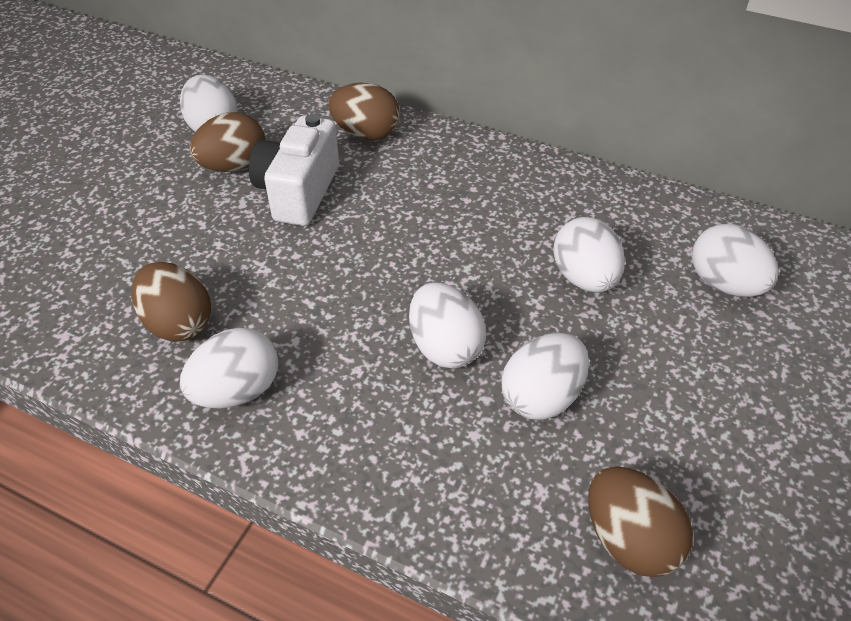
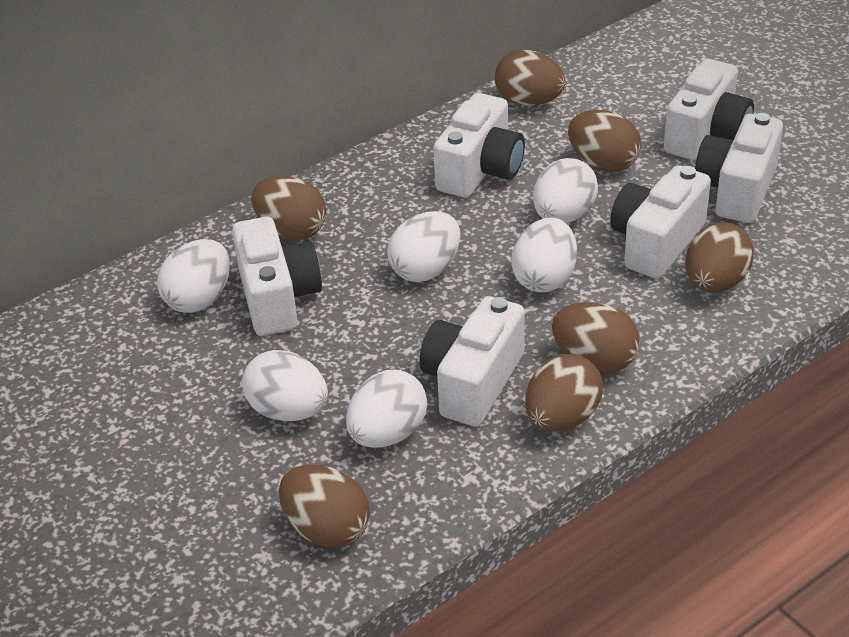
brown egg: 4 -> 7
white camera: 1 -> 6

